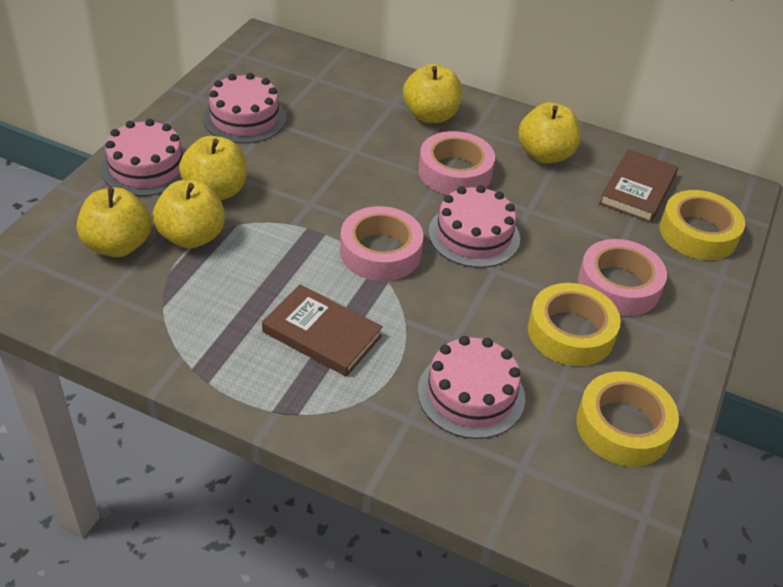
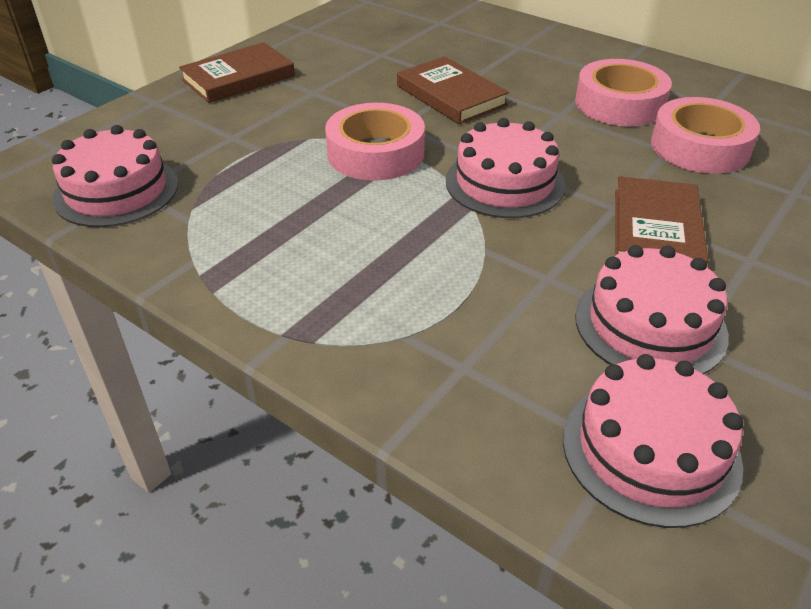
brown book: 2 -> 3
yellow apple: 5 -> 0
yellow tape: 3 -> 0

